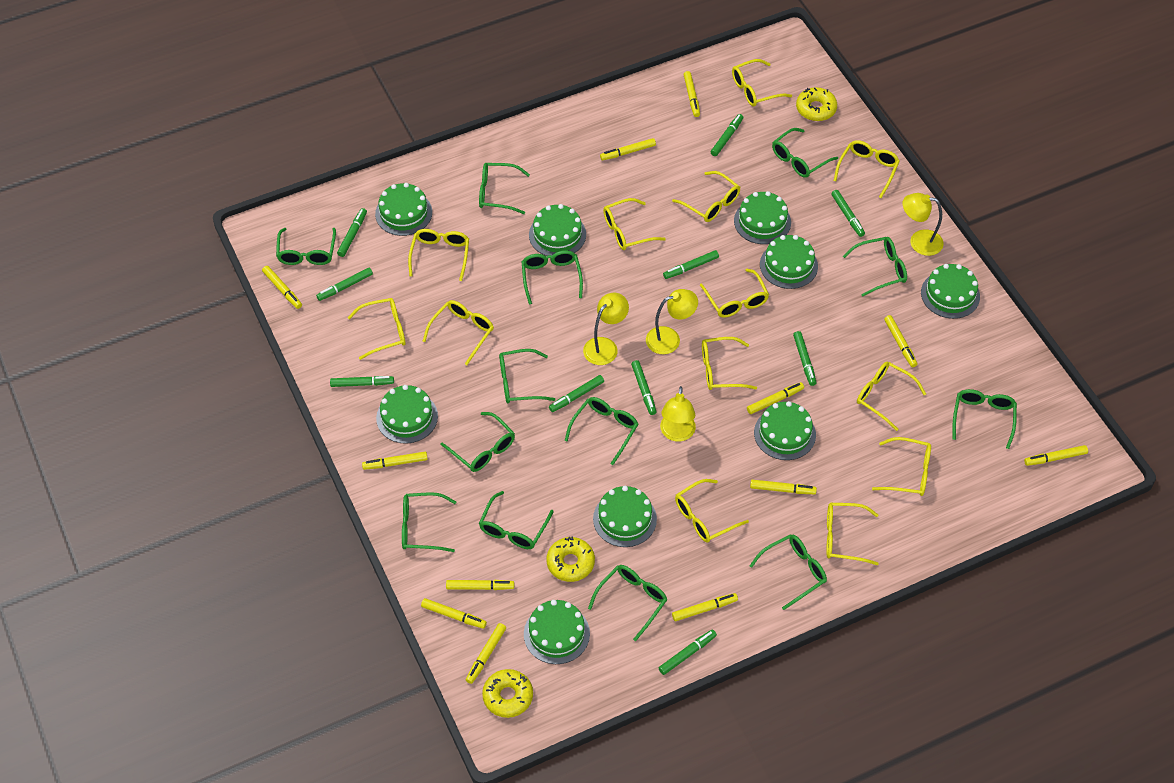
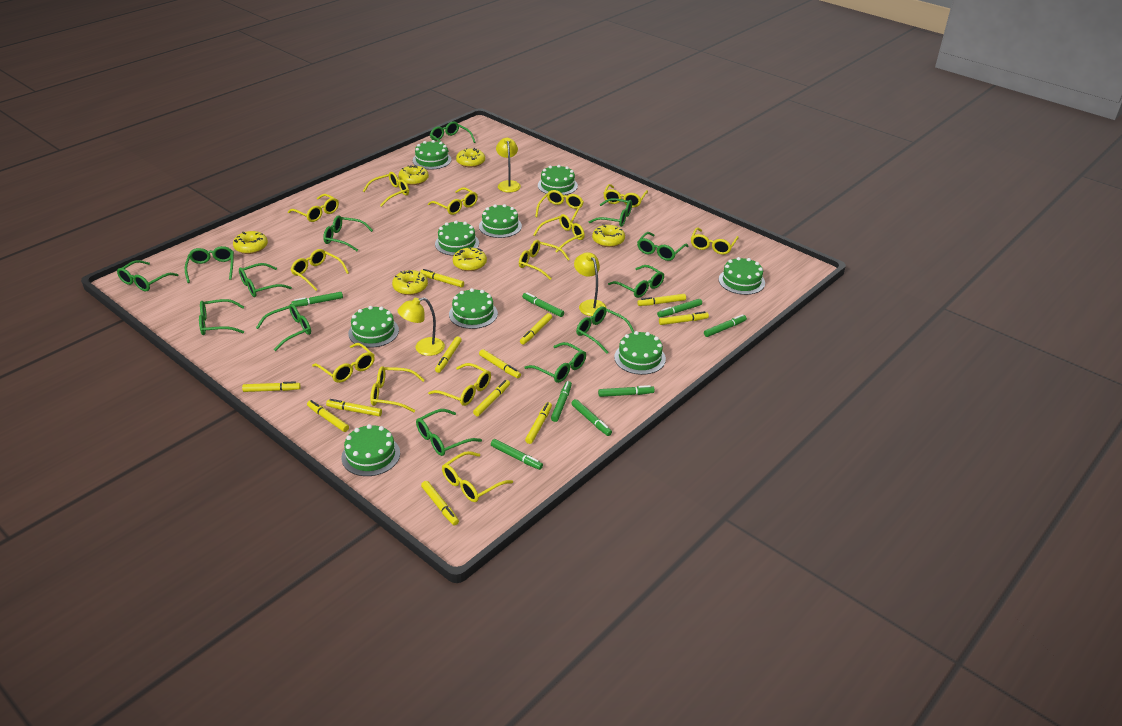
green marker: 10 -> 8
yellow donut: 3 -> 6
yellow lamp: 4 -> 3

